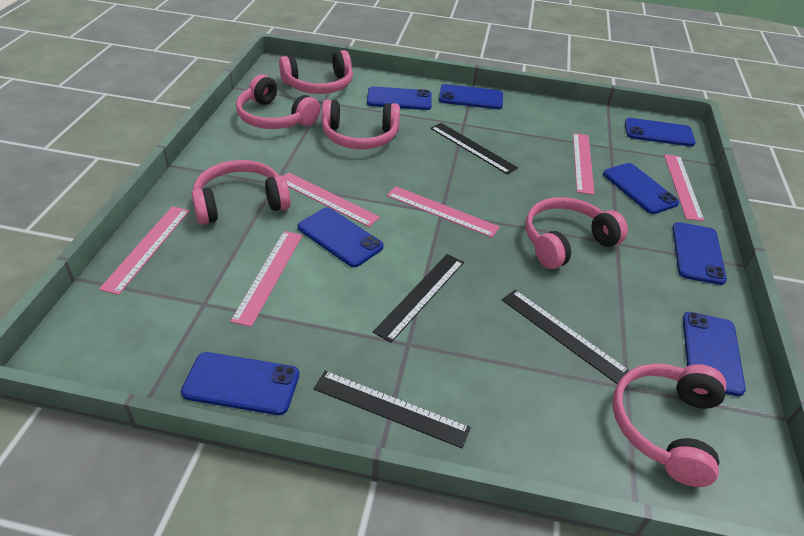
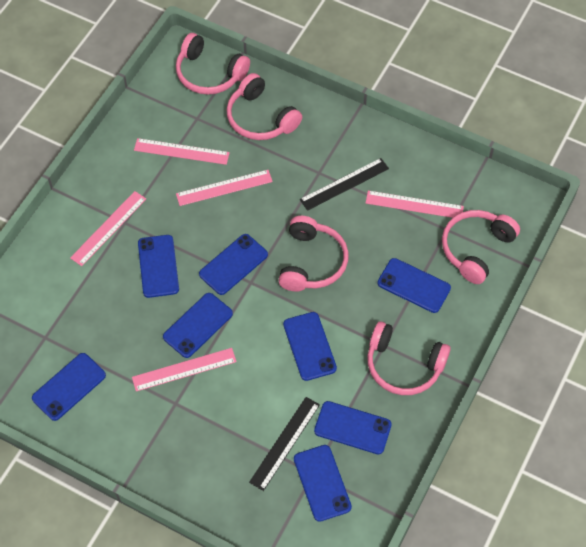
black ruler: 4 -> 2
pink headphones: 6 -> 5
pink ruler: 6 -> 5

